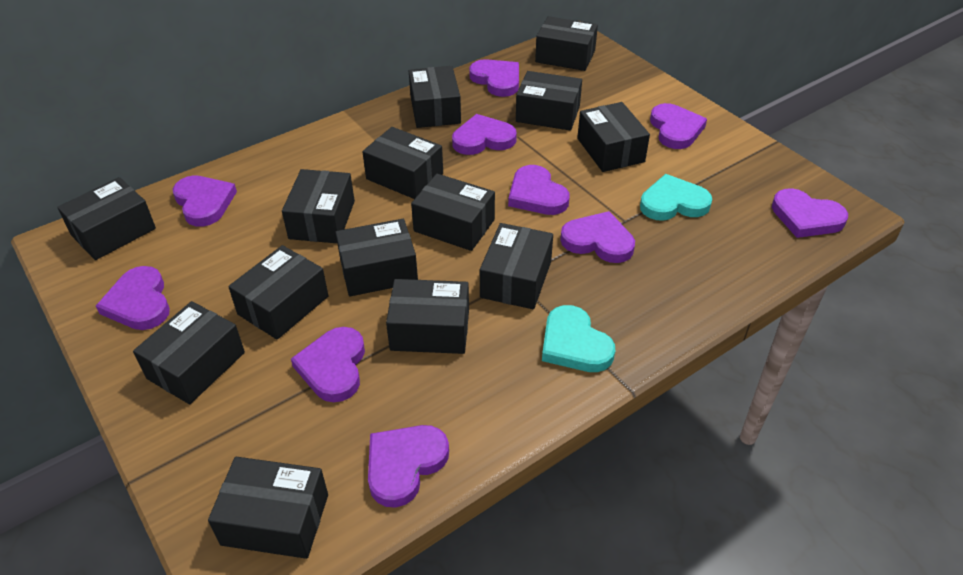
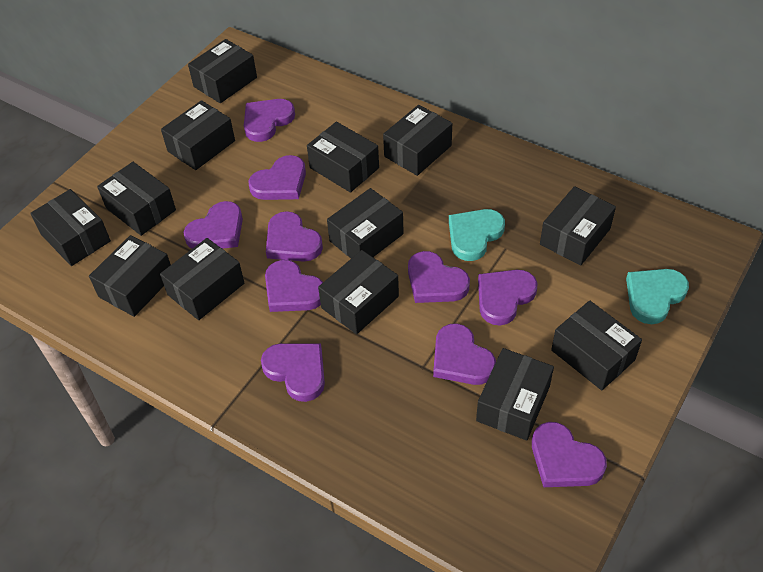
black box: 14 -> 13

